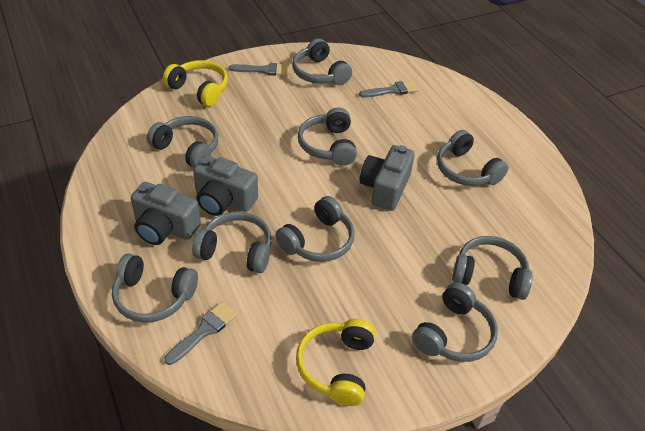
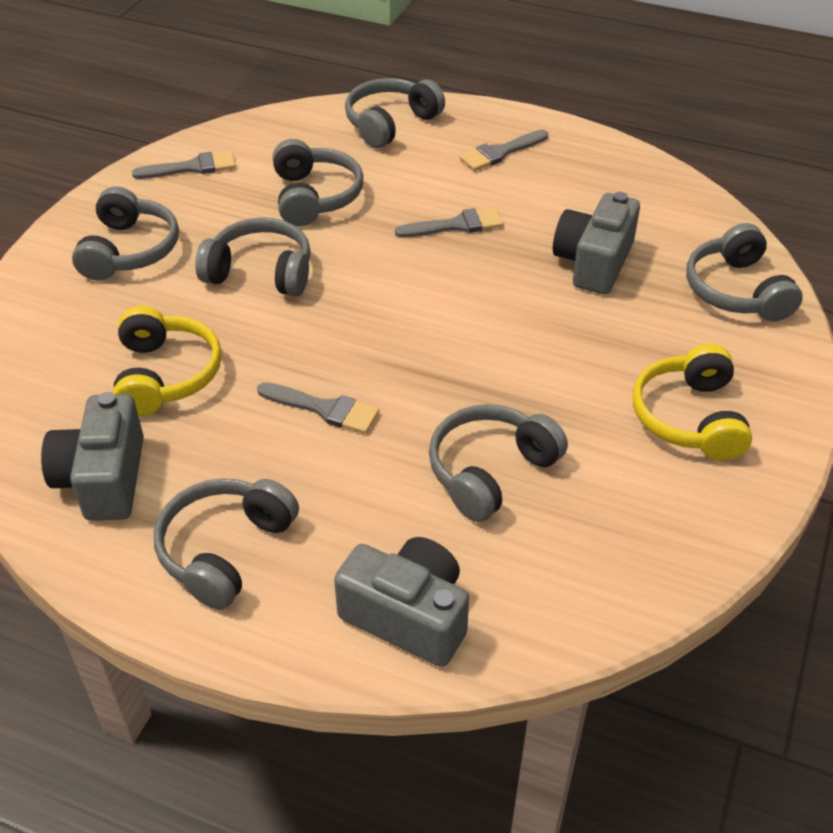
grey brush: 3 -> 4
grey headphones: 9 -> 7

